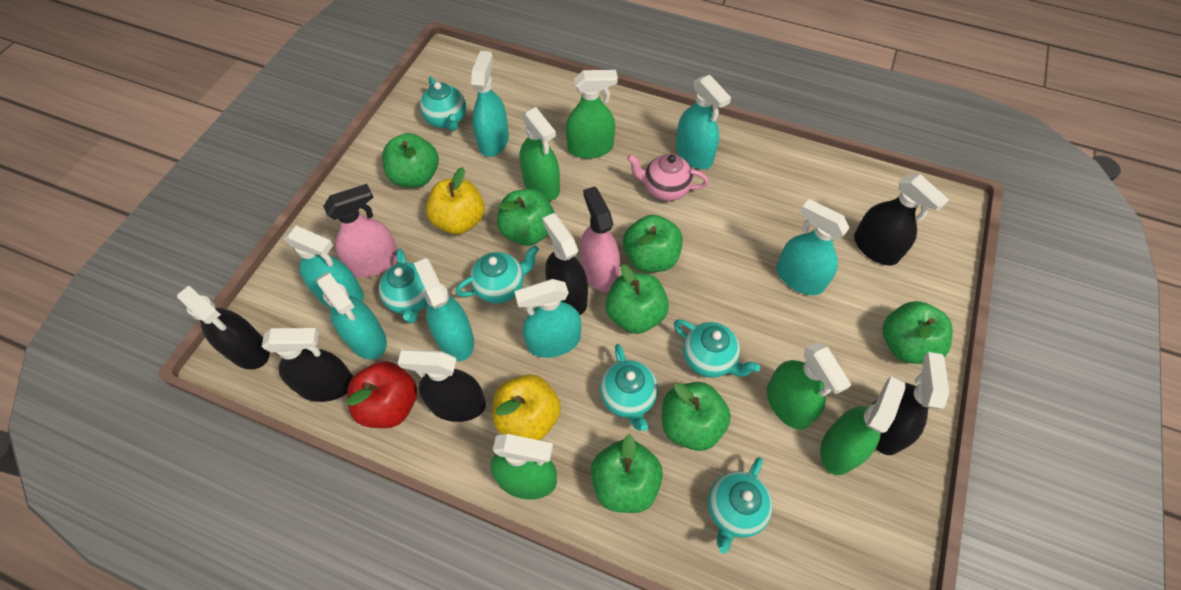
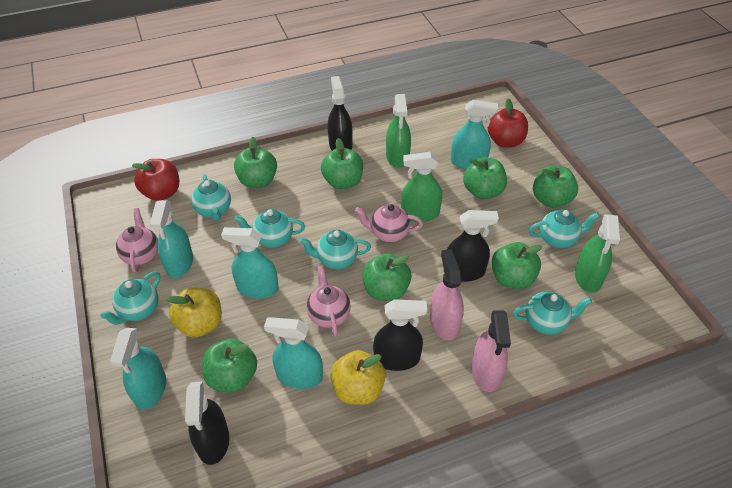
black spray bottle: 6 -> 4
green spray bottle: 5 -> 3
pink teapot: 1 -> 3
red apple: 1 -> 2
turquoise spray bottle: 7 -> 5

